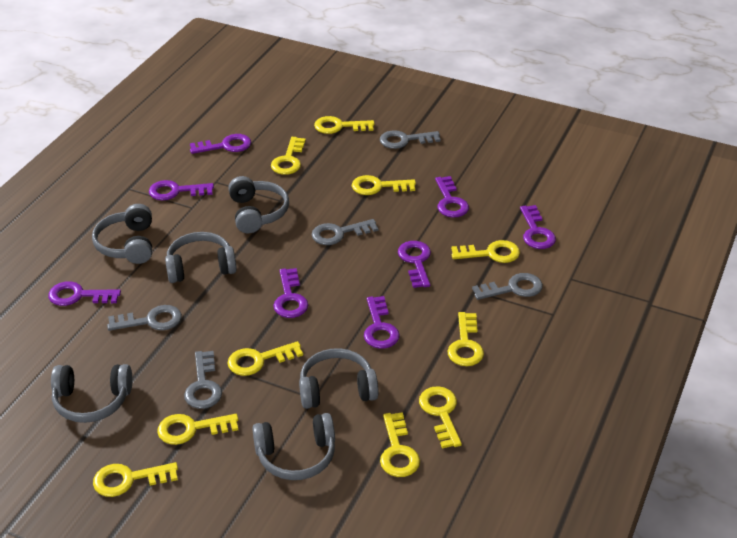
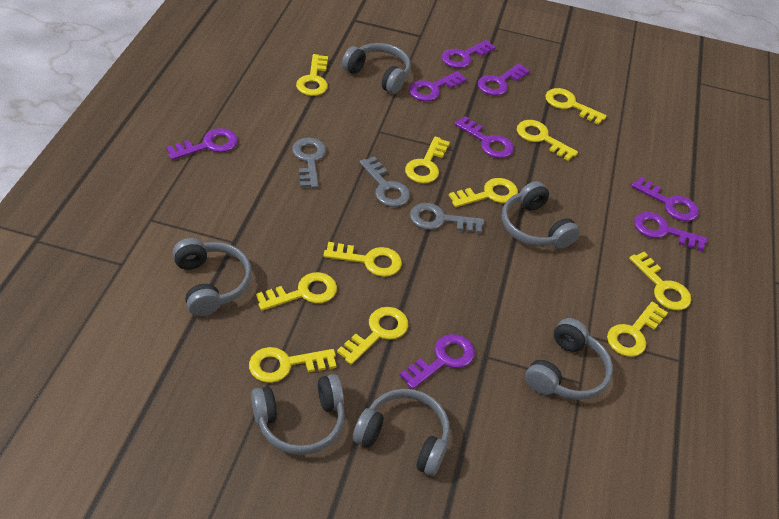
grey key: 5 -> 3
yellow key: 10 -> 11

